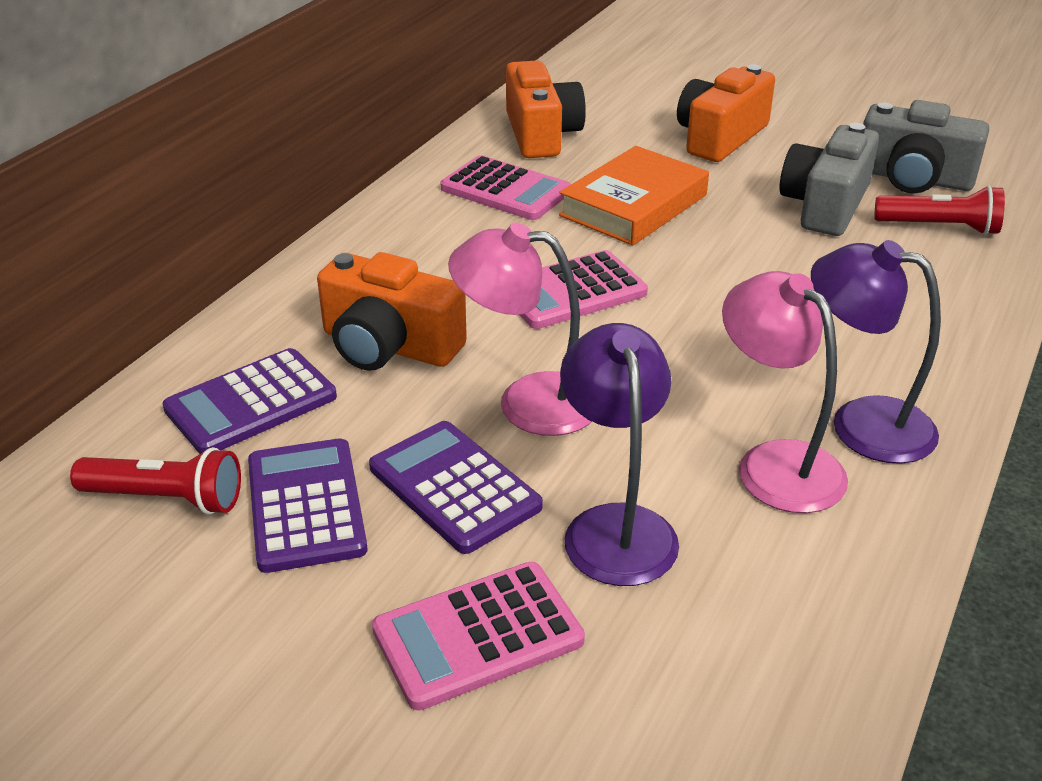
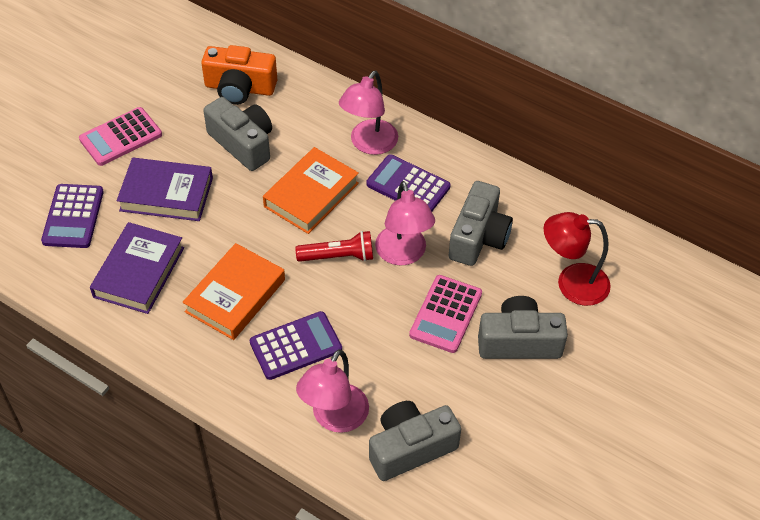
grey camera: 2 -> 4
orange book: 1 -> 2
orange camera: 3 -> 1
pink calculator: 3 -> 2
pink lamp: 2 -> 3
purple book: 0 -> 2
purple lamp: 2 -> 0
red flashlight: 2 -> 1
red lamp: 0 -> 1

